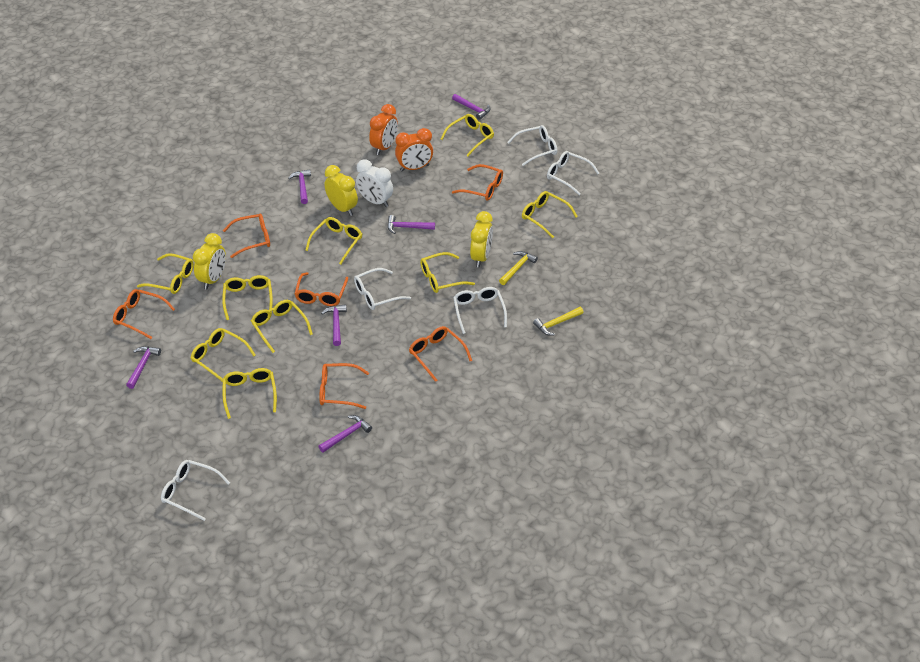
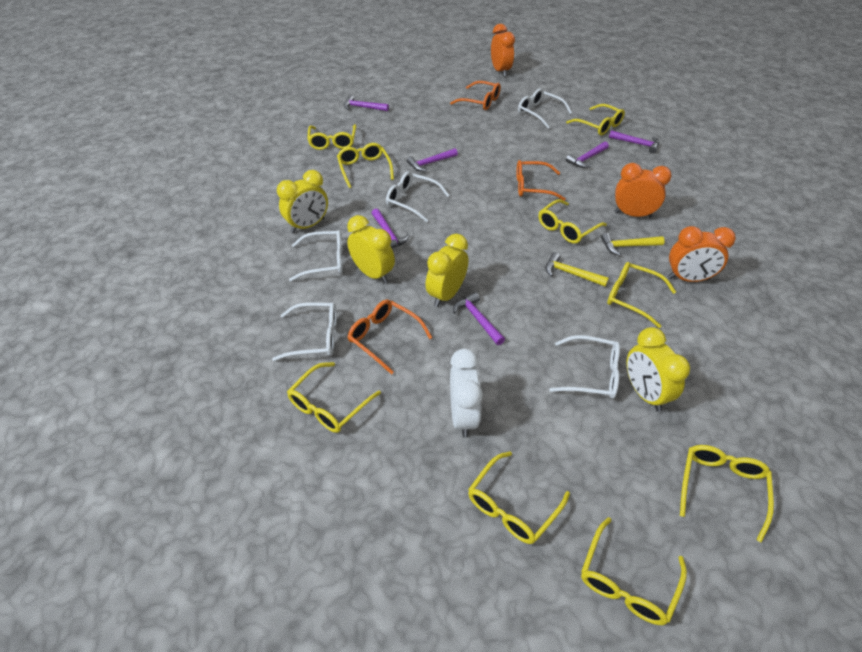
orange clock: 2 -> 3
orange glasses: 6 -> 3
yellow clock: 3 -> 4

